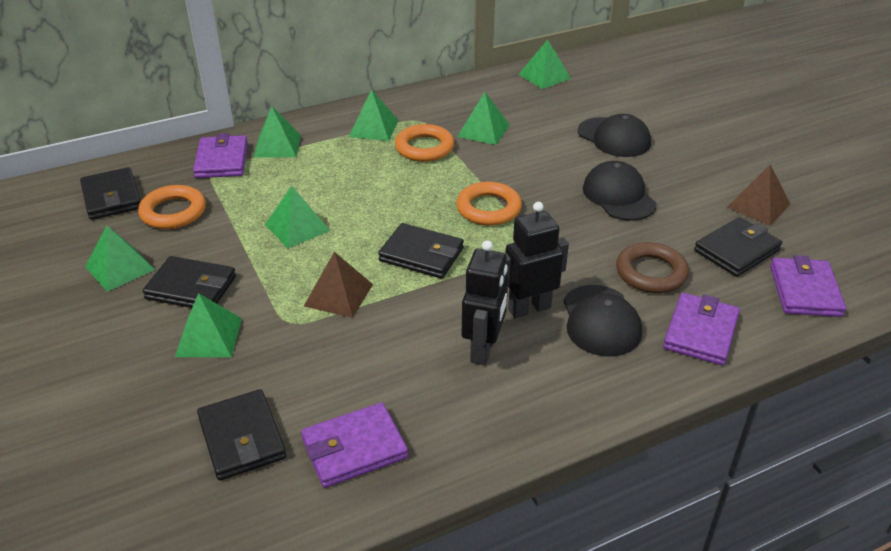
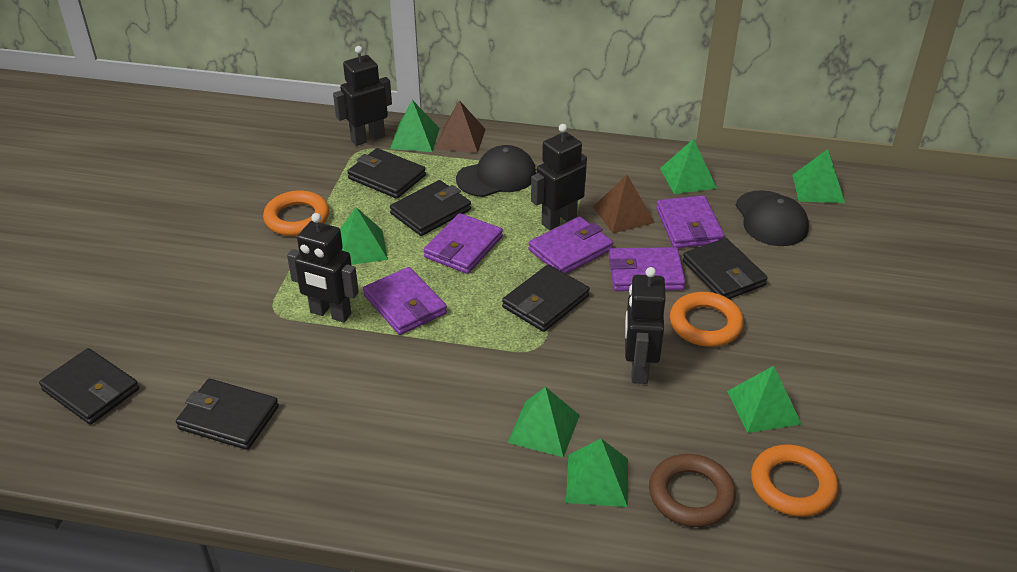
black cap: 3 -> 2
black robot: 2 -> 4
black wallet: 5 -> 6
purple wallet: 4 -> 5

